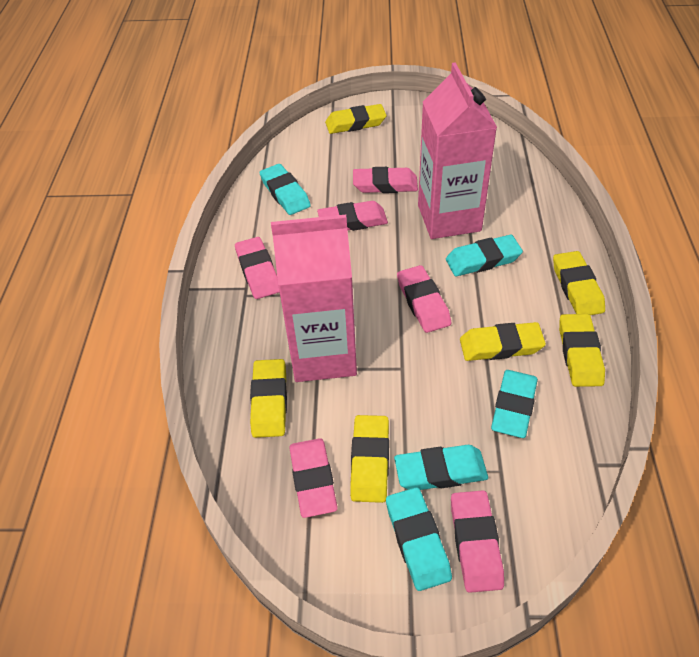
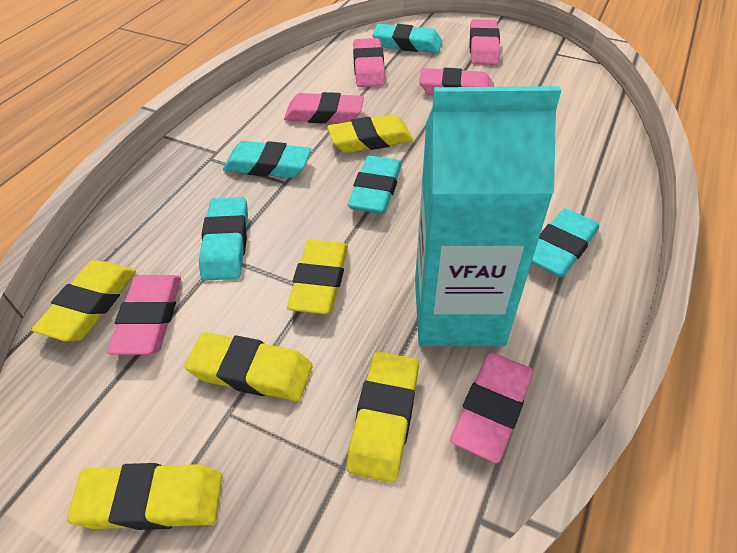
pink carton: 2 -> 0
turquoise carton: 0 -> 1

